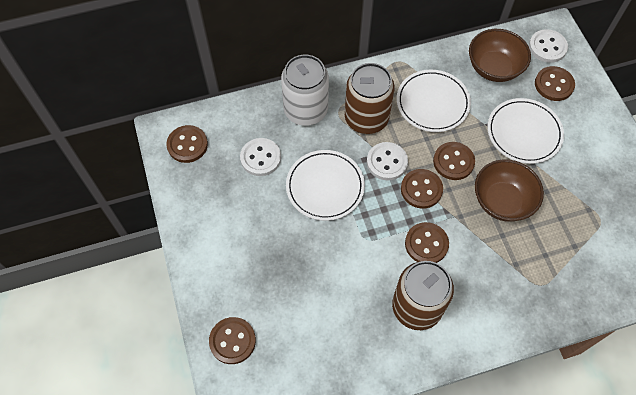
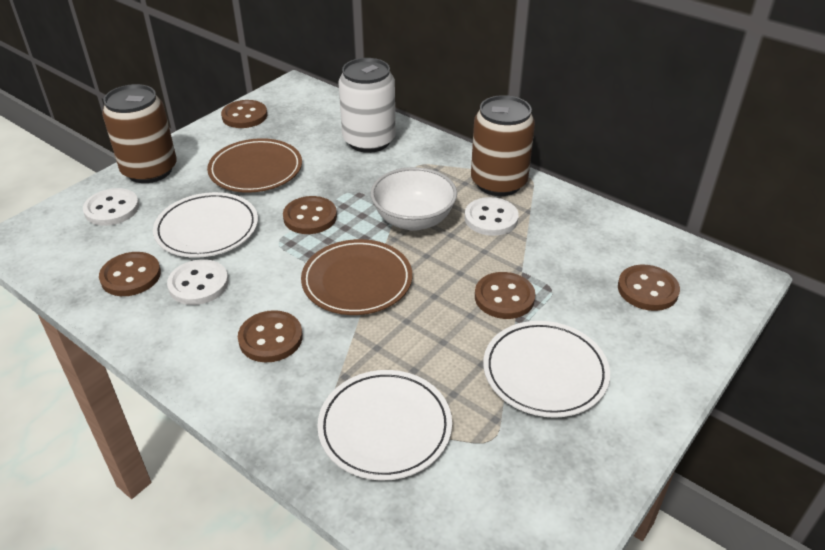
brown bowl: 2 -> 0
brown plate: 0 -> 2
white bowl: 0 -> 1

